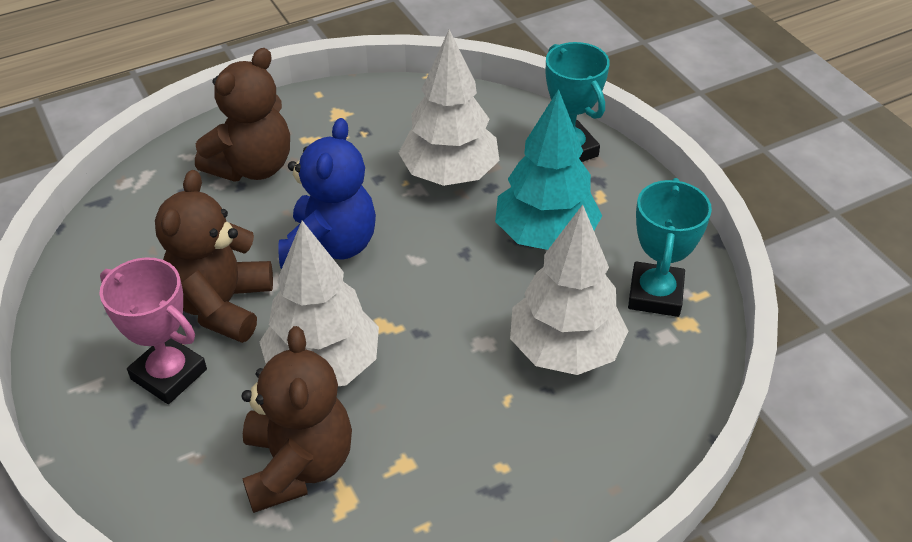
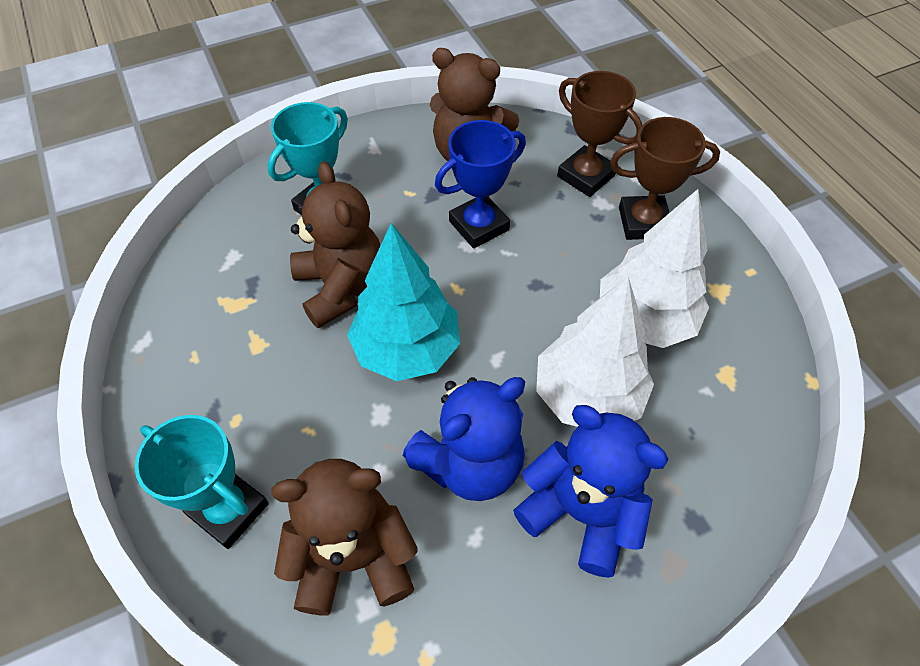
blue teddy bear: 1 -> 2
blue trophy: 0 -> 1
brown trophy: 0 -> 2
pink trophy: 1 -> 0
white tree: 3 -> 2

